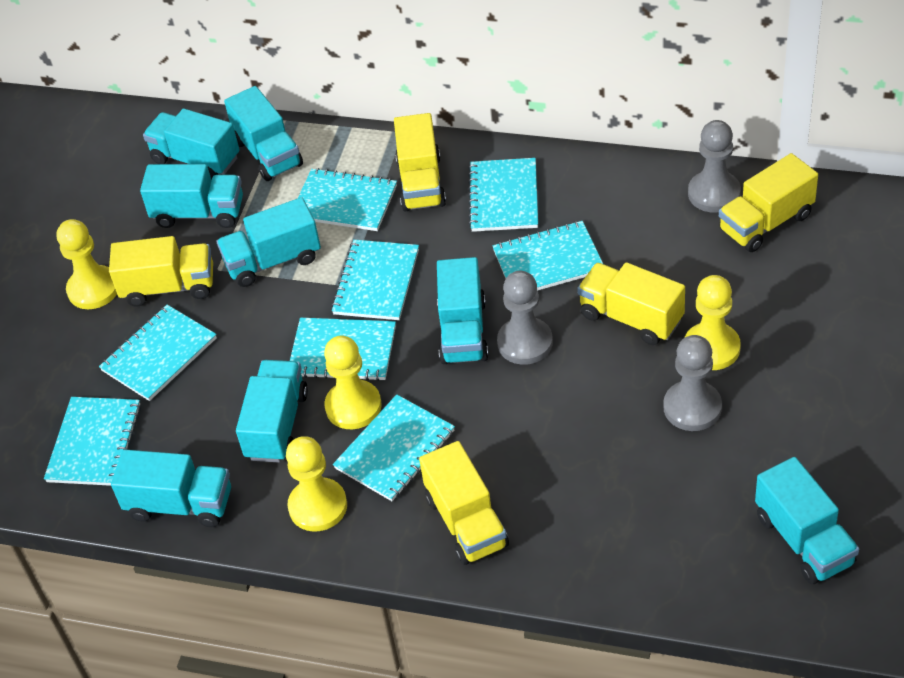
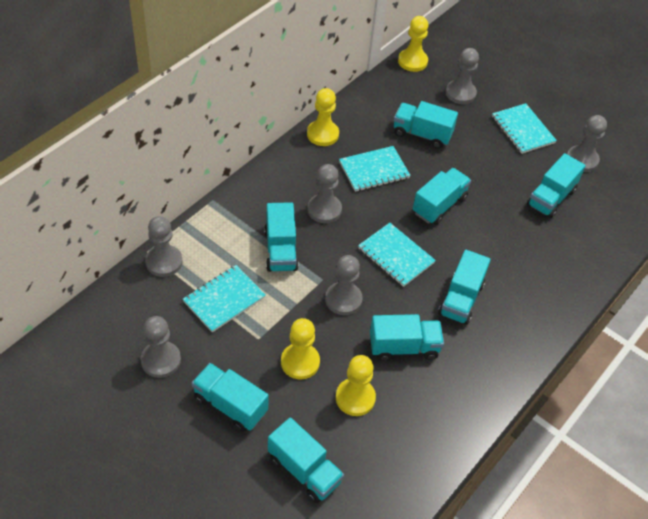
grey pawn: 3 -> 6
turquoise notebook: 8 -> 4
yellow truck: 5 -> 0

